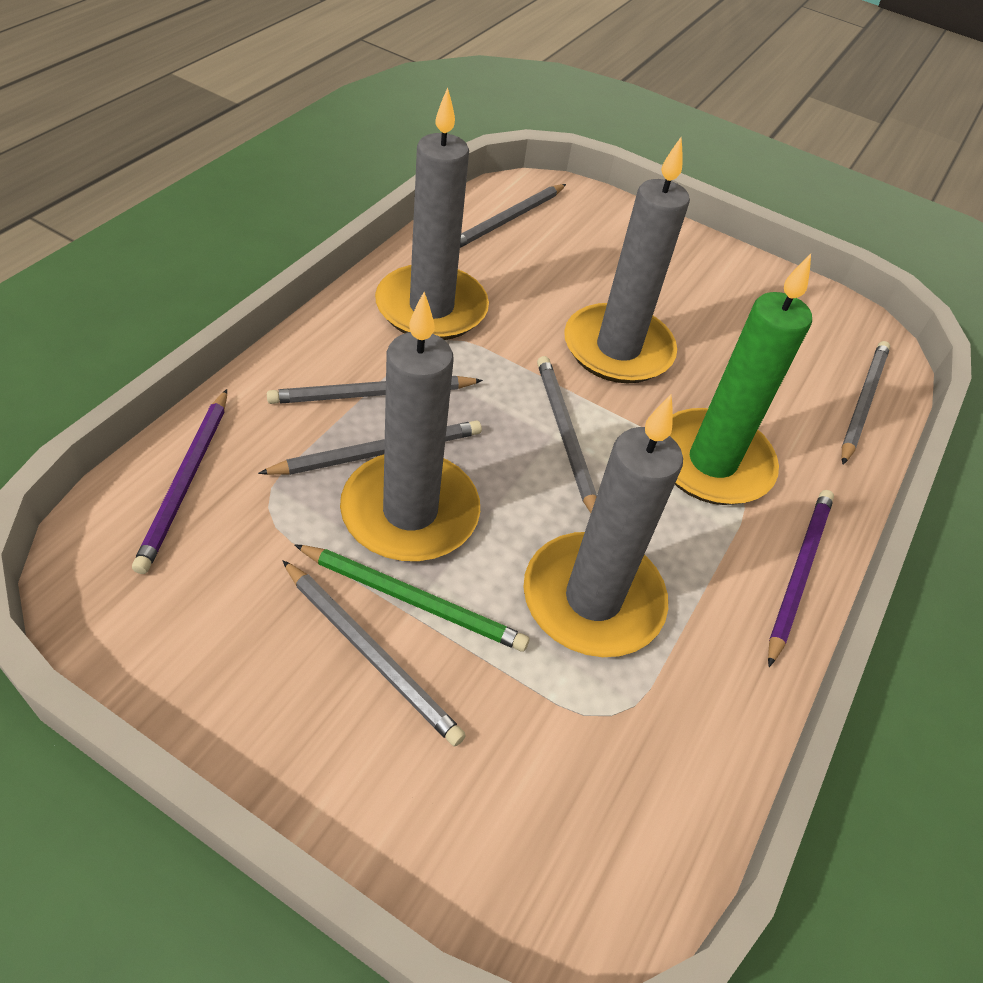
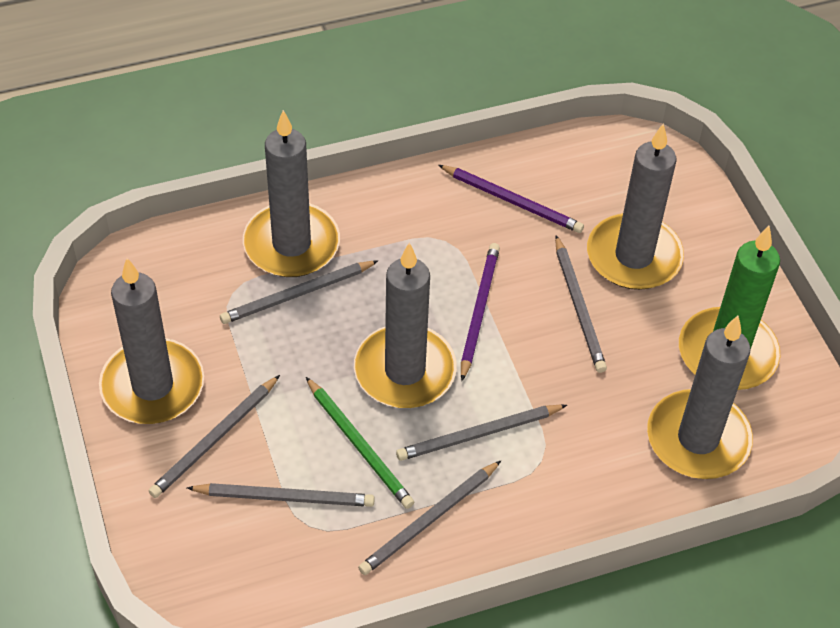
grey candle: 4 -> 5

